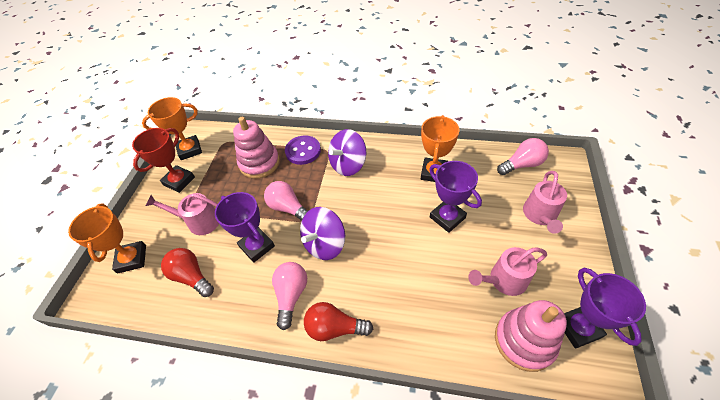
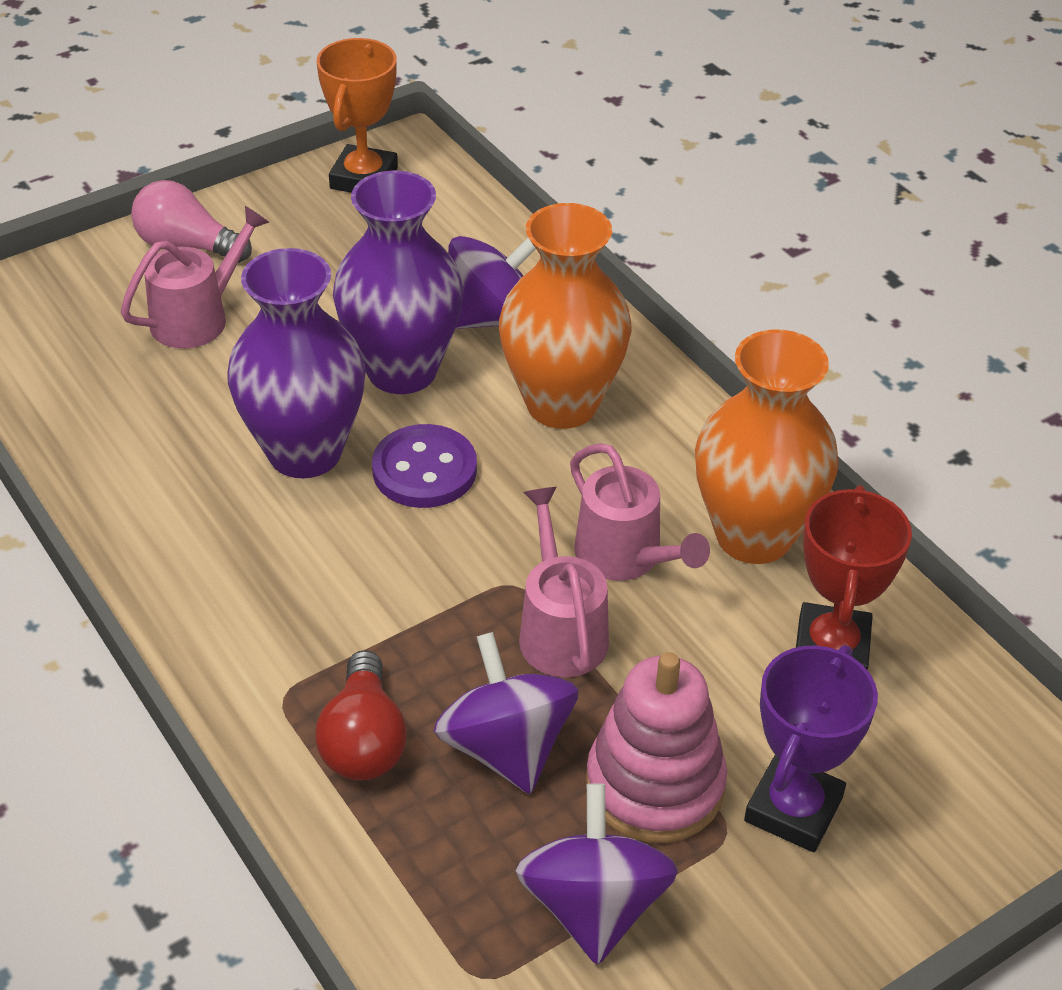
orange trophy: 3 -> 1
orange vase: 0 -> 2
pink light bulb: 3 -> 1
pink stacking toy: 2 -> 1
purple spinning top: 2 -> 3
purple trophy: 3 -> 1
purple vase: 0 -> 2
red light bulb: 2 -> 1

